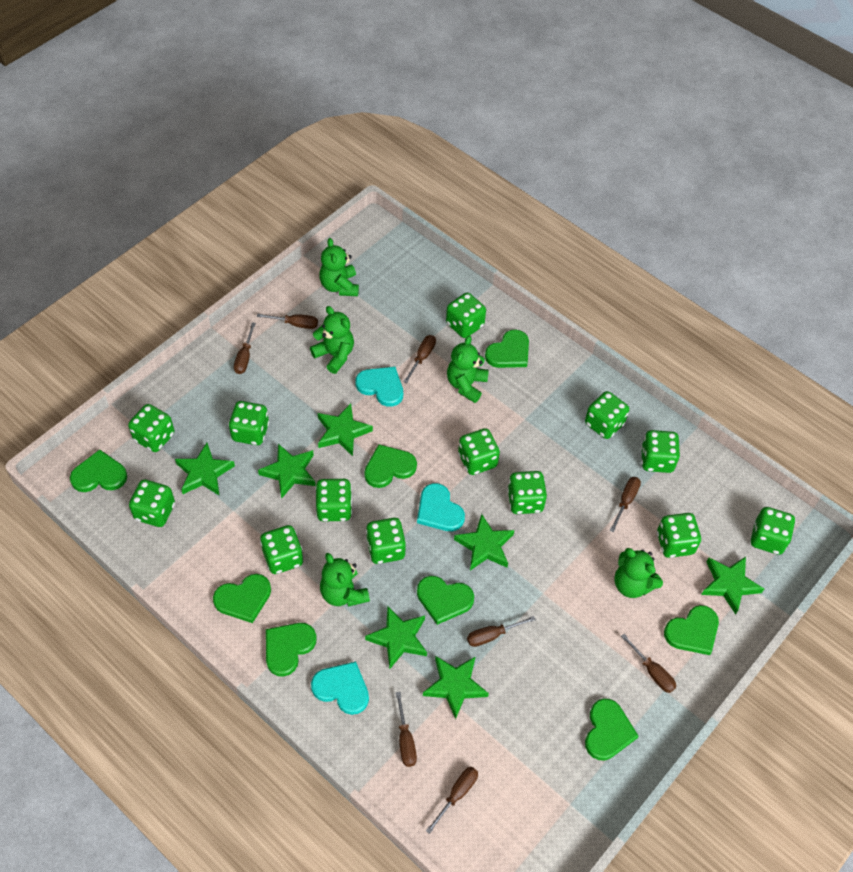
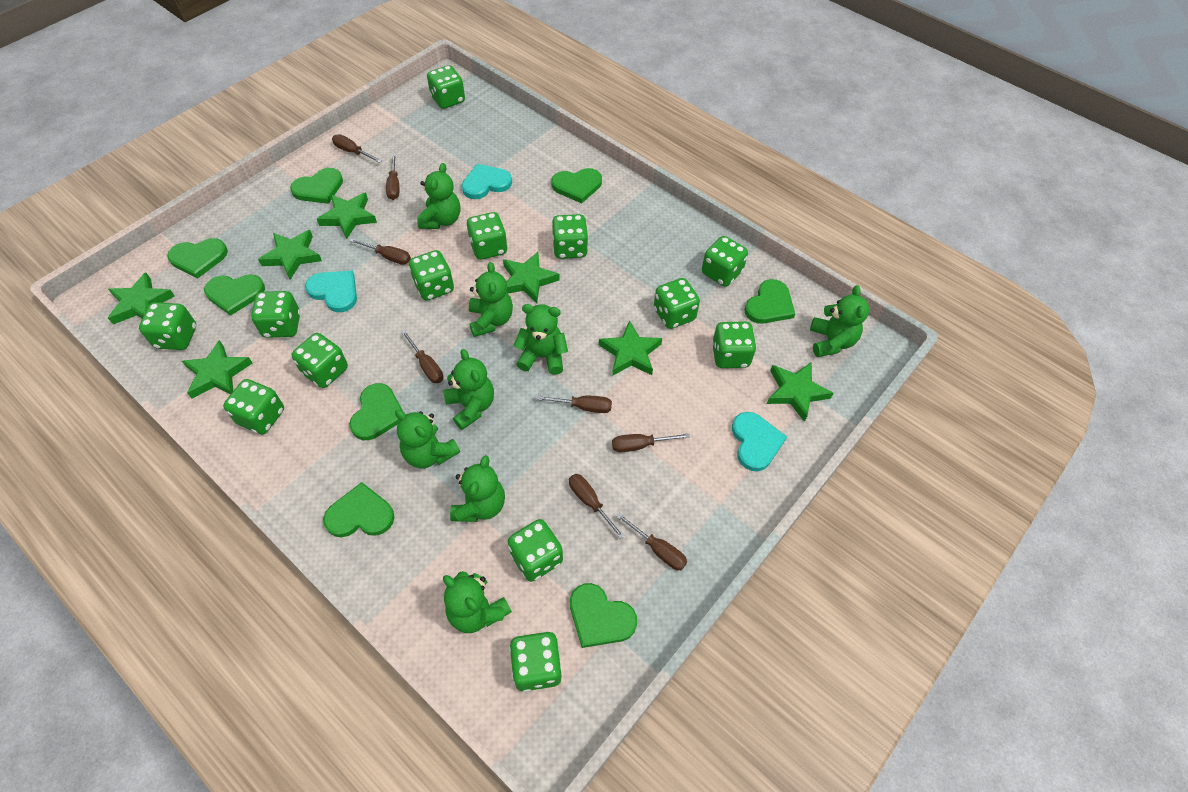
green teddy bear: 5 -> 8

